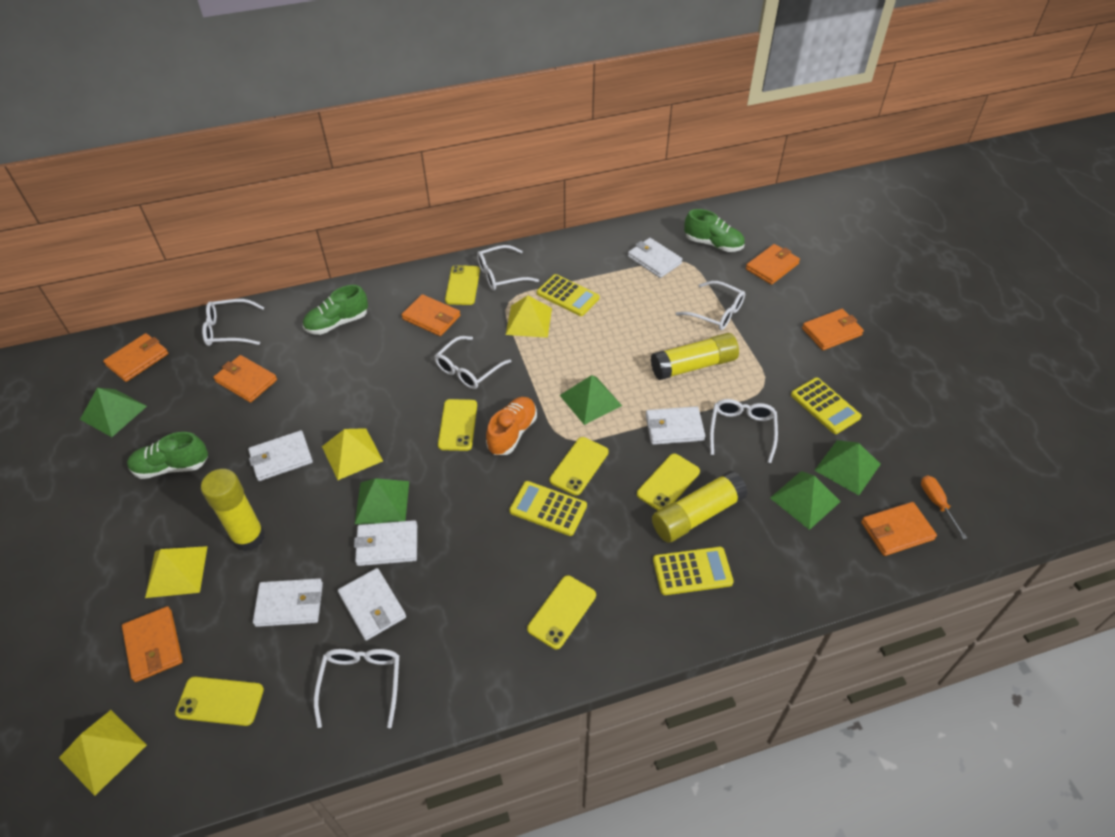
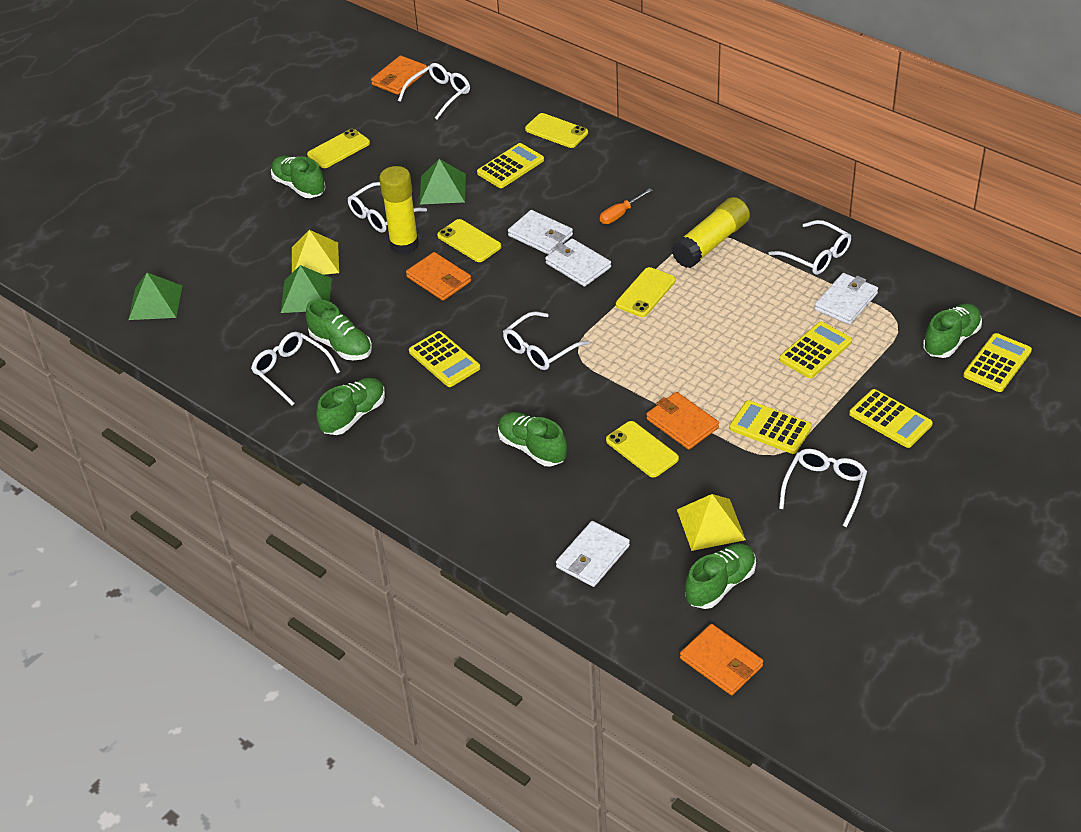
green pyramid: 5 -> 3
green shoe: 3 -> 6
orange shoe: 1 -> 0
orange wallet: 7 -> 4
white wallet: 6 -> 4
yellow calculator: 4 -> 6
yellow glue stick: 3 -> 2
yellow phone: 6 -> 5
yellow pyramid: 4 -> 2

